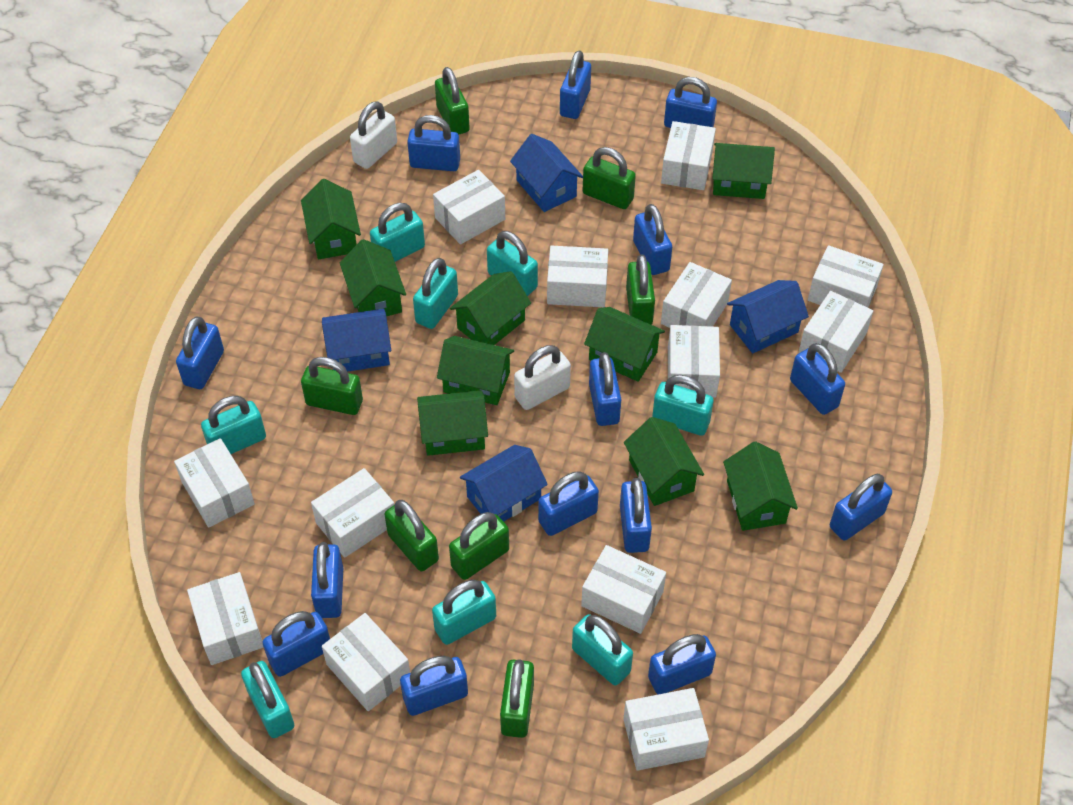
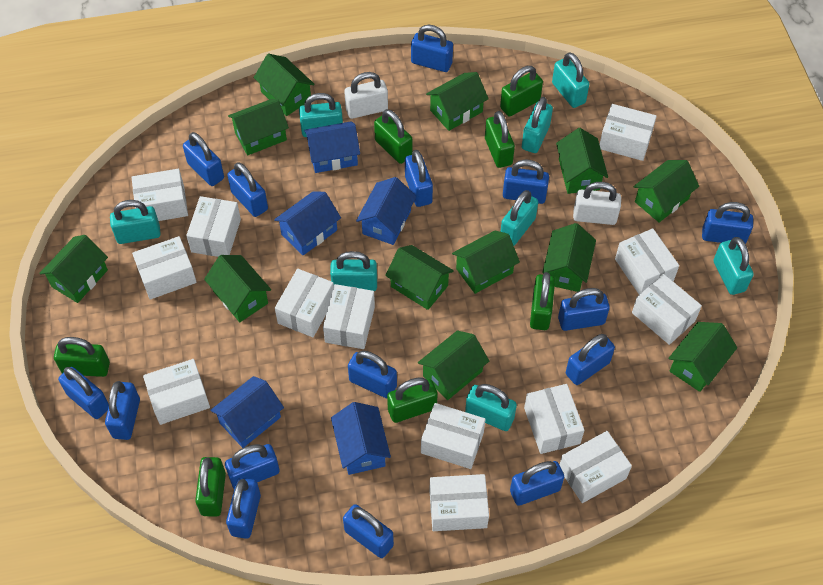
blue house: 4 -> 5
blue padlock: 14 -> 15
green house: 9 -> 12

